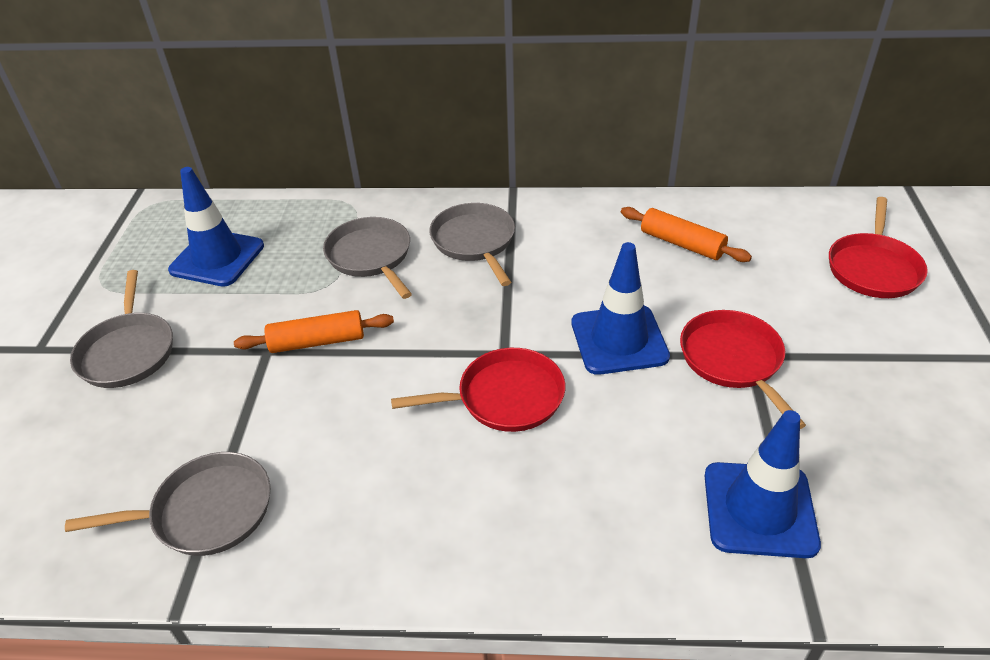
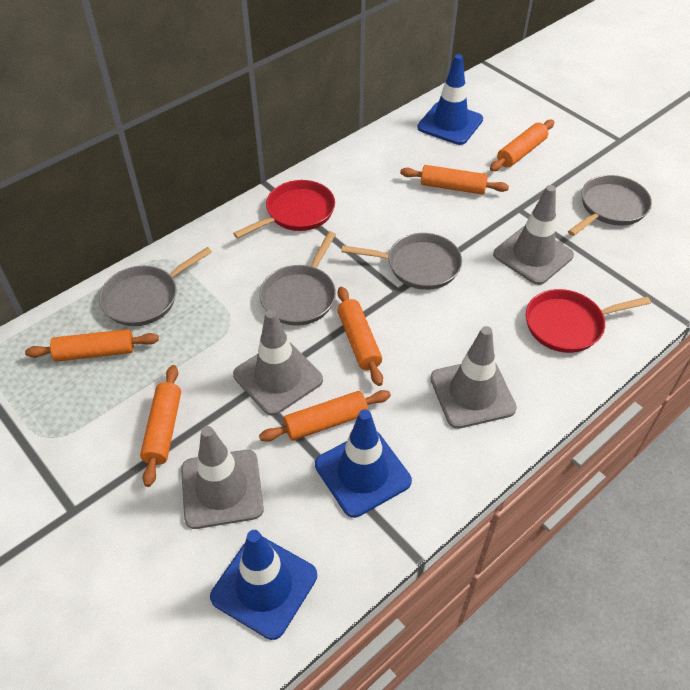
grey traffic cone: 0 -> 4
orange rolling pin: 2 -> 6
red pan: 3 -> 2

